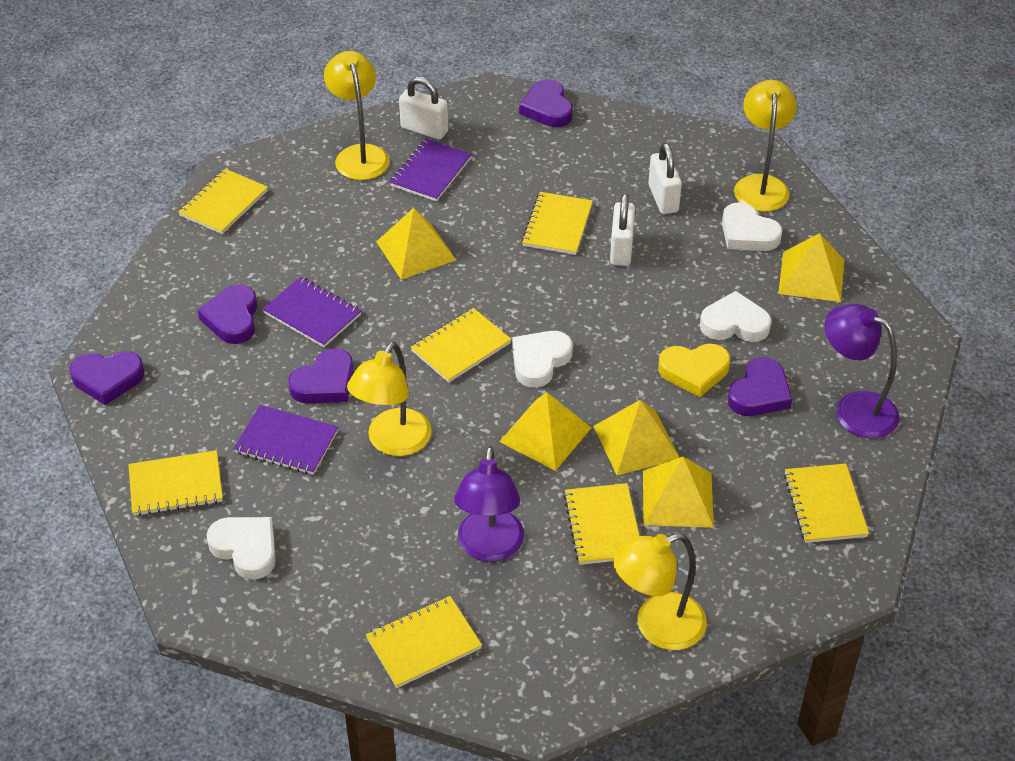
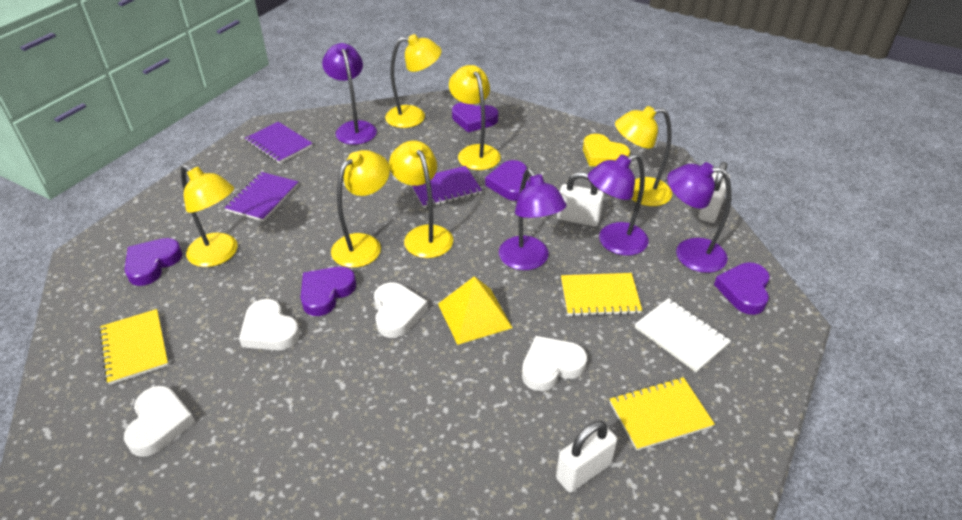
purple lamp: 2 -> 4
white notebook: 0 -> 1
yellow lamp: 4 -> 6
yellow notebook: 7 -> 3
yellow pyramid: 5 -> 1

